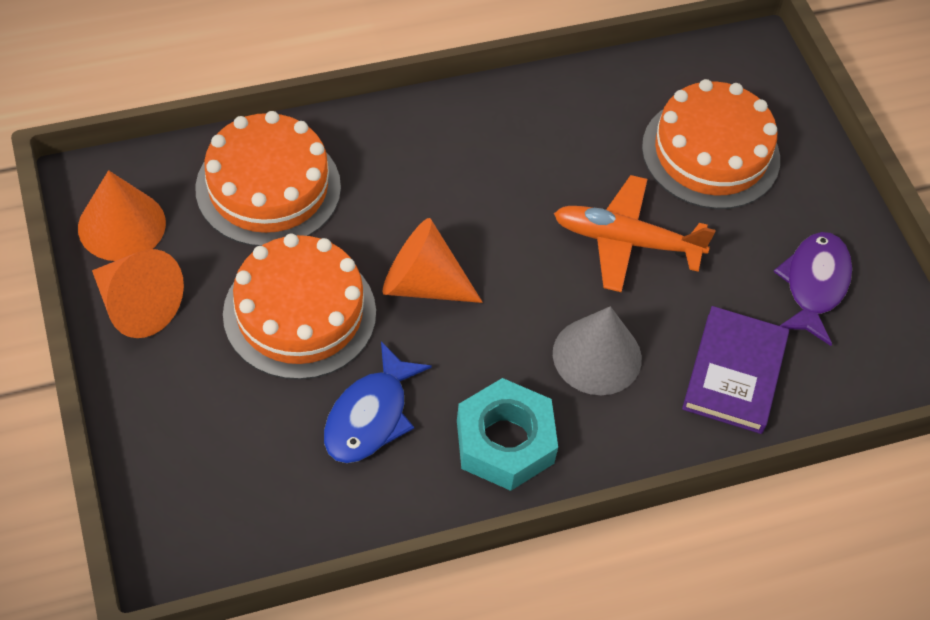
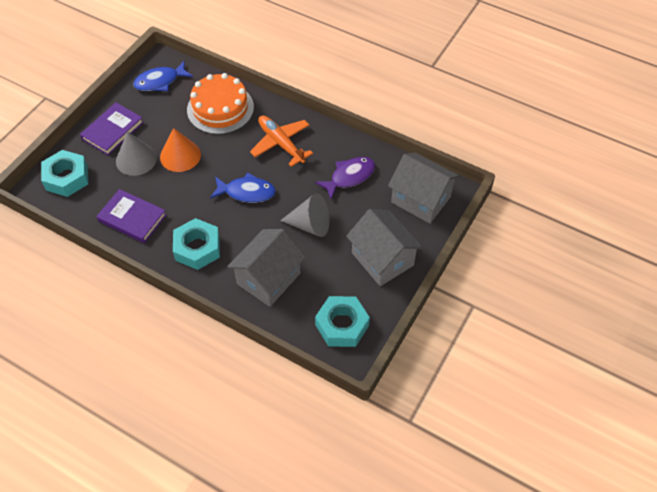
blue fish: 1 -> 2
grey cone: 1 -> 2
grey house: 0 -> 3
orange cake: 3 -> 1
orange cone: 3 -> 1
purple book: 1 -> 2
turquoise nut: 1 -> 3

